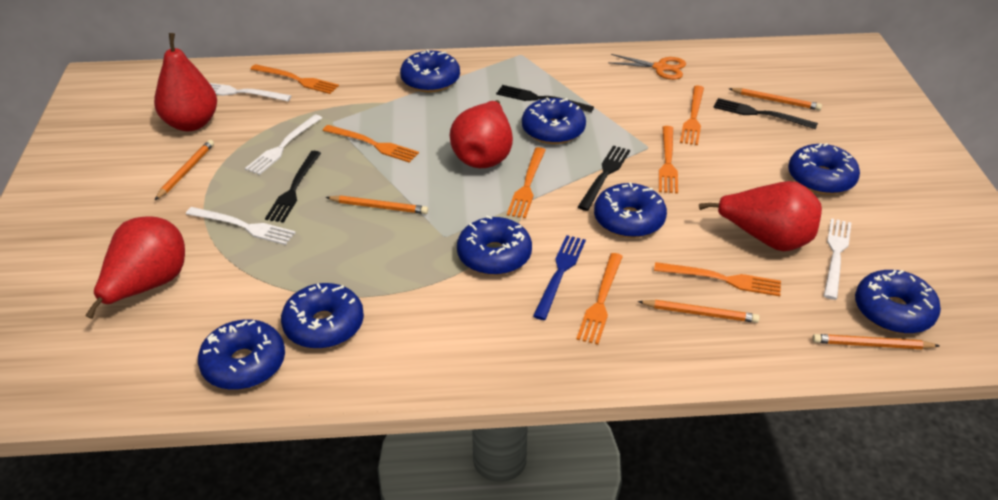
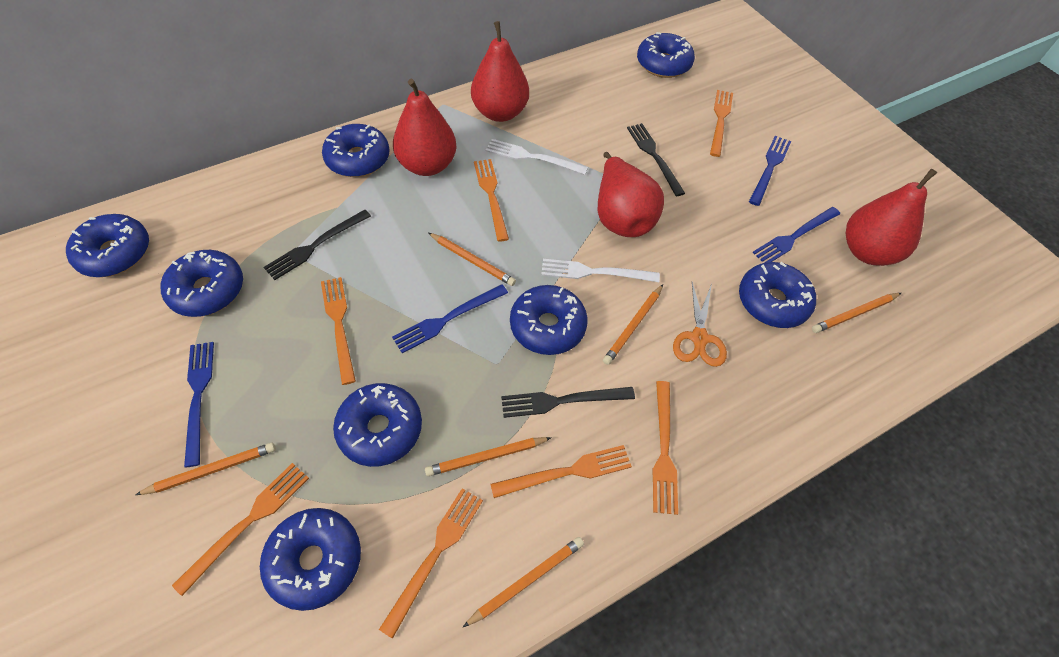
black fork: 4 -> 3
blue fork: 1 -> 4
orange pencil: 5 -> 6
white fork: 4 -> 2

